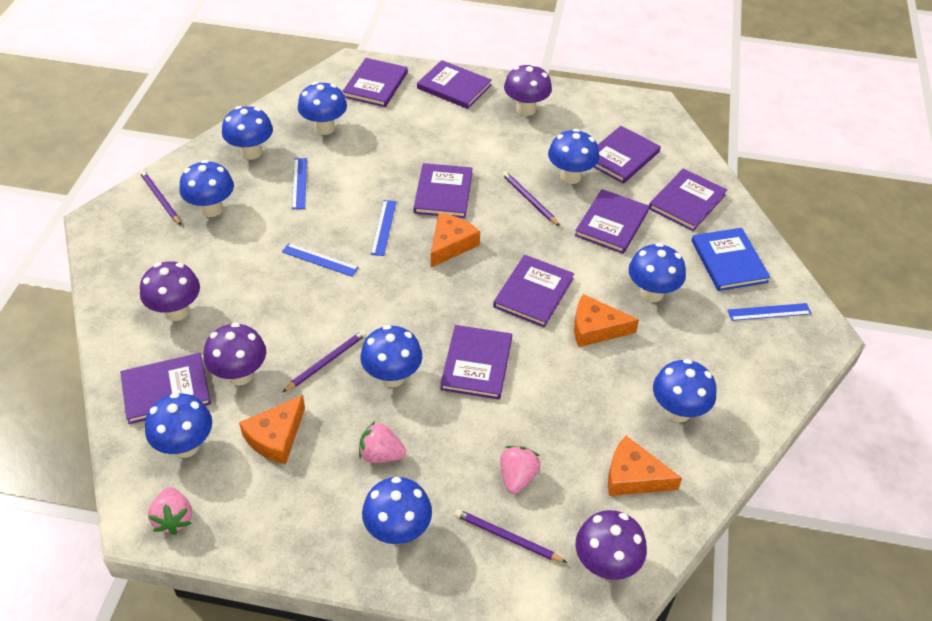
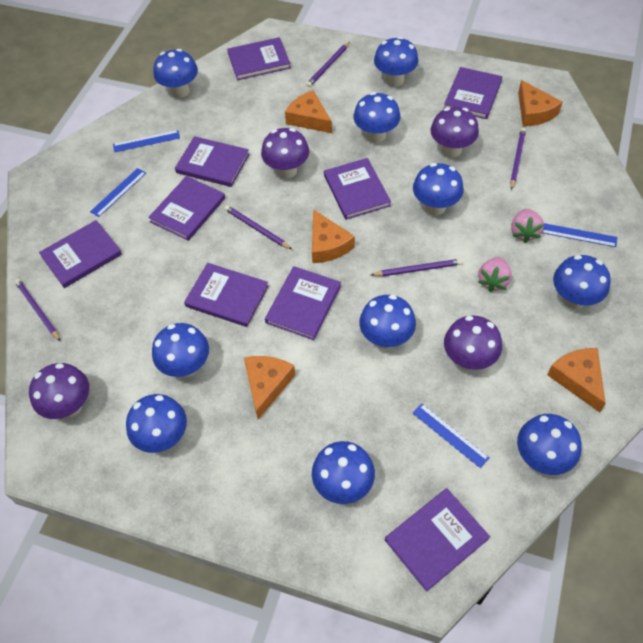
blue book: 1 -> 0
blue mushroom: 9 -> 10
orange cheese: 4 -> 5
pink strawberry: 3 -> 2
purple pencil: 4 -> 5

